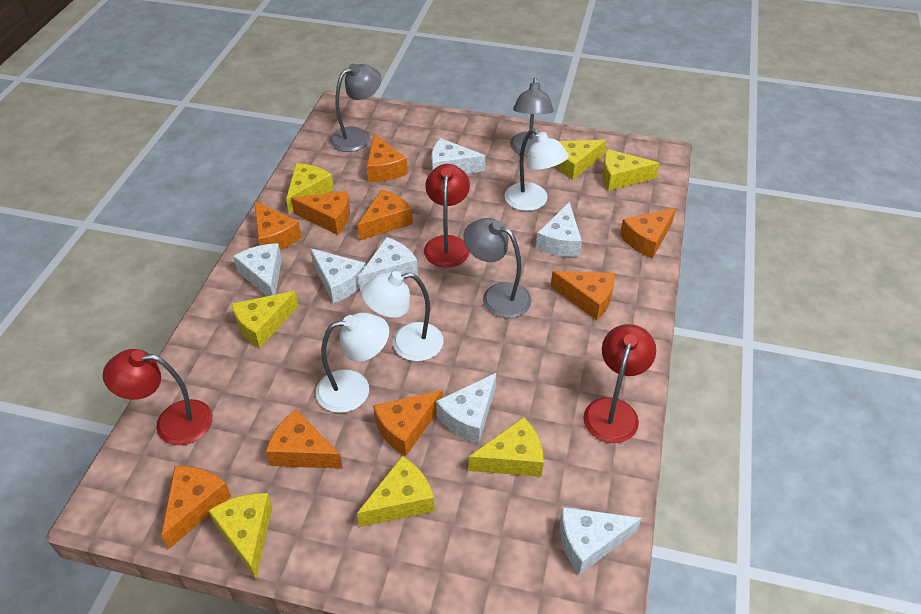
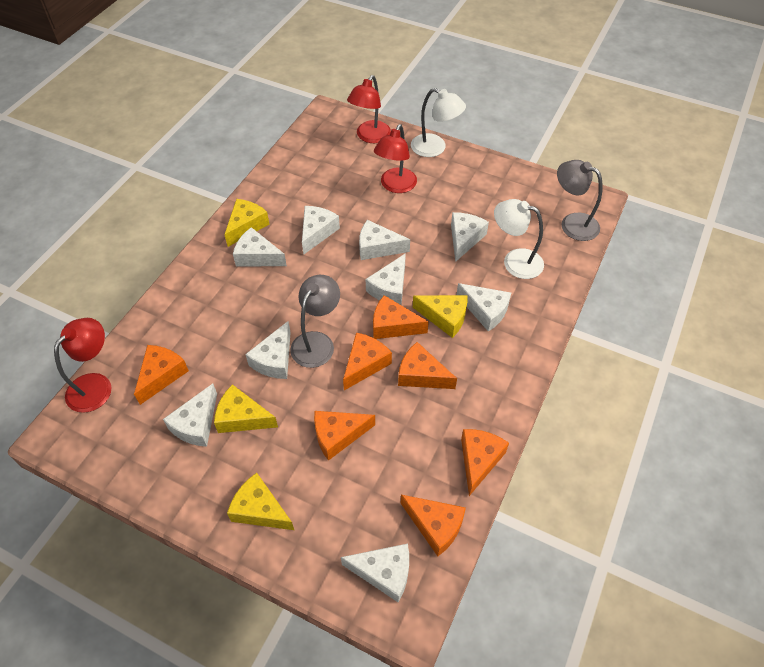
grey lamp: 3 -> 2
orange cheese: 9 -> 7
white cheese: 7 -> 9
white lamp: 3 -> 2
yellow cheese: 7 -> 4

